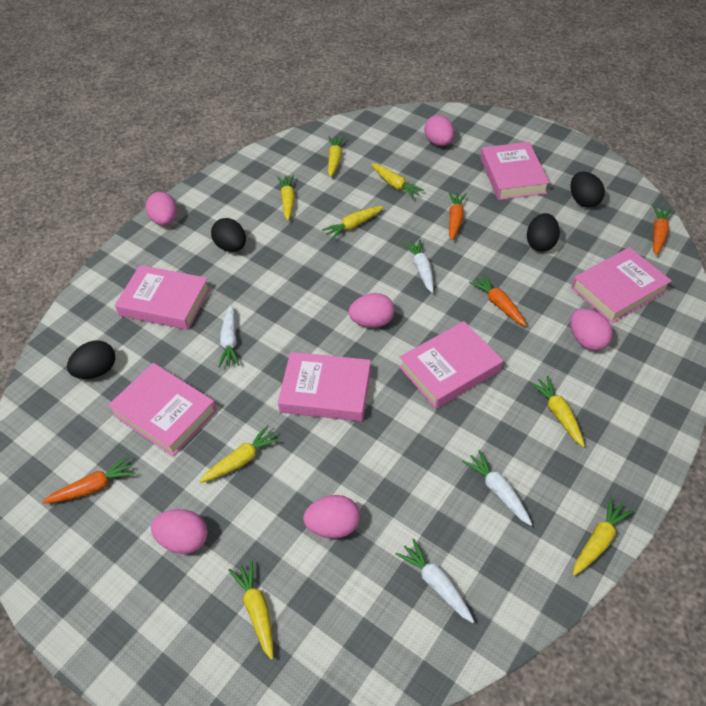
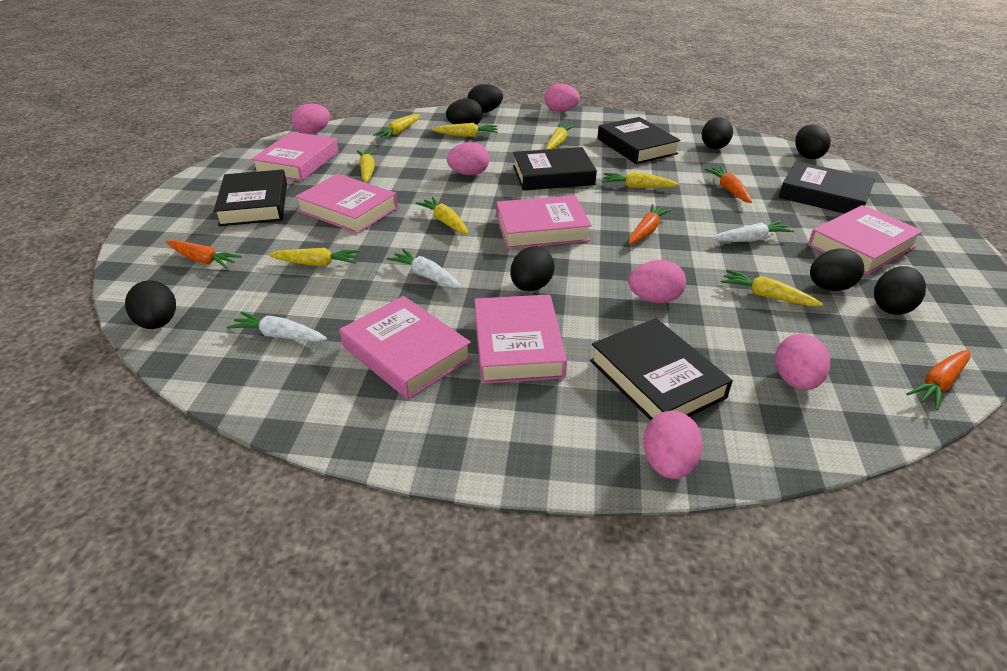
black book: 0 -> 5
black egg: 4 -> 8
white carrot: 4 -> 3

